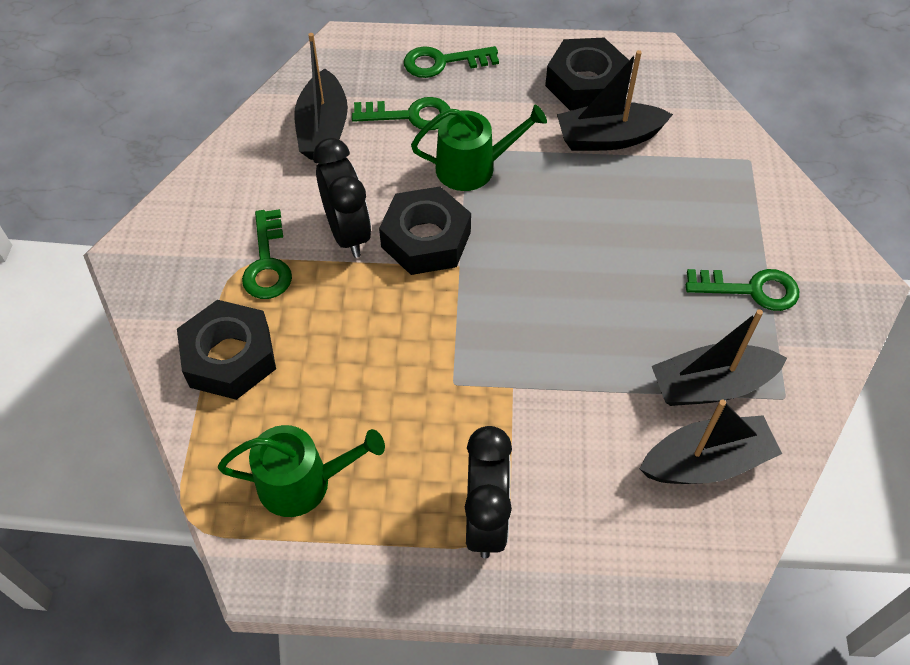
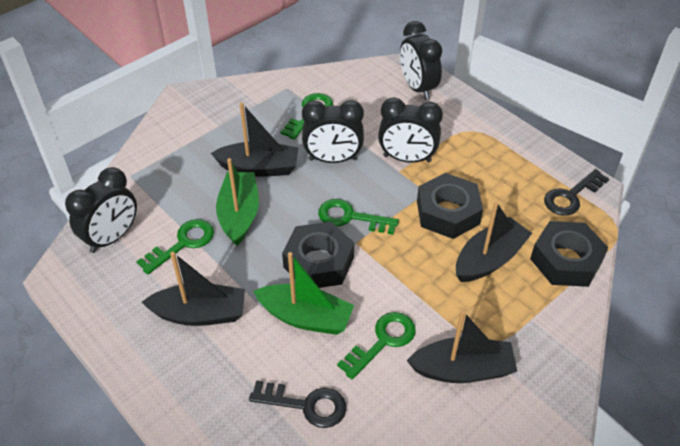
black clock: 2 -> 4
black key: 0 -> 2
green boat: 0 -> 2
green watering can: 2 -> 0

